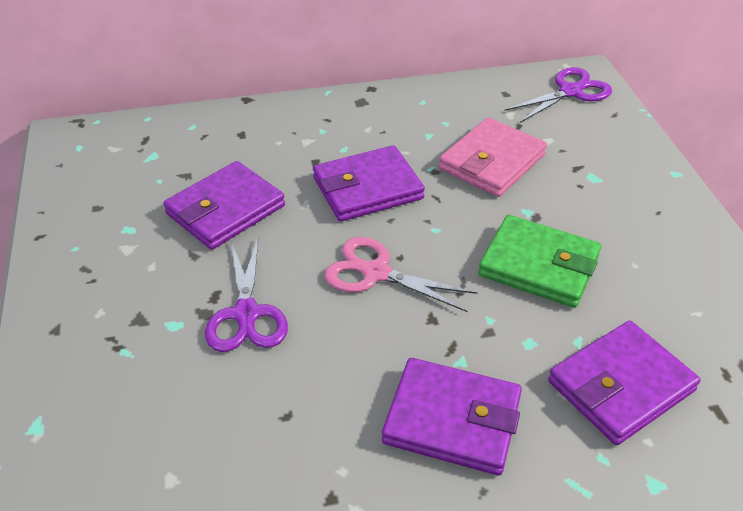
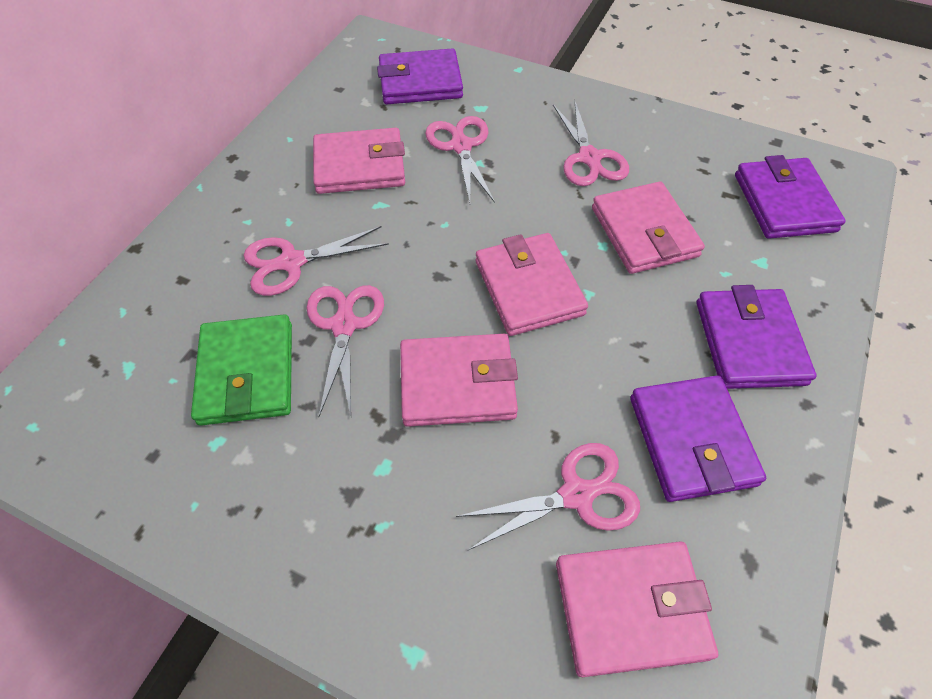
pink scissors: 1 -> 5
pink wallet: 1 -> 5
purple scissors: 2 -> 0

